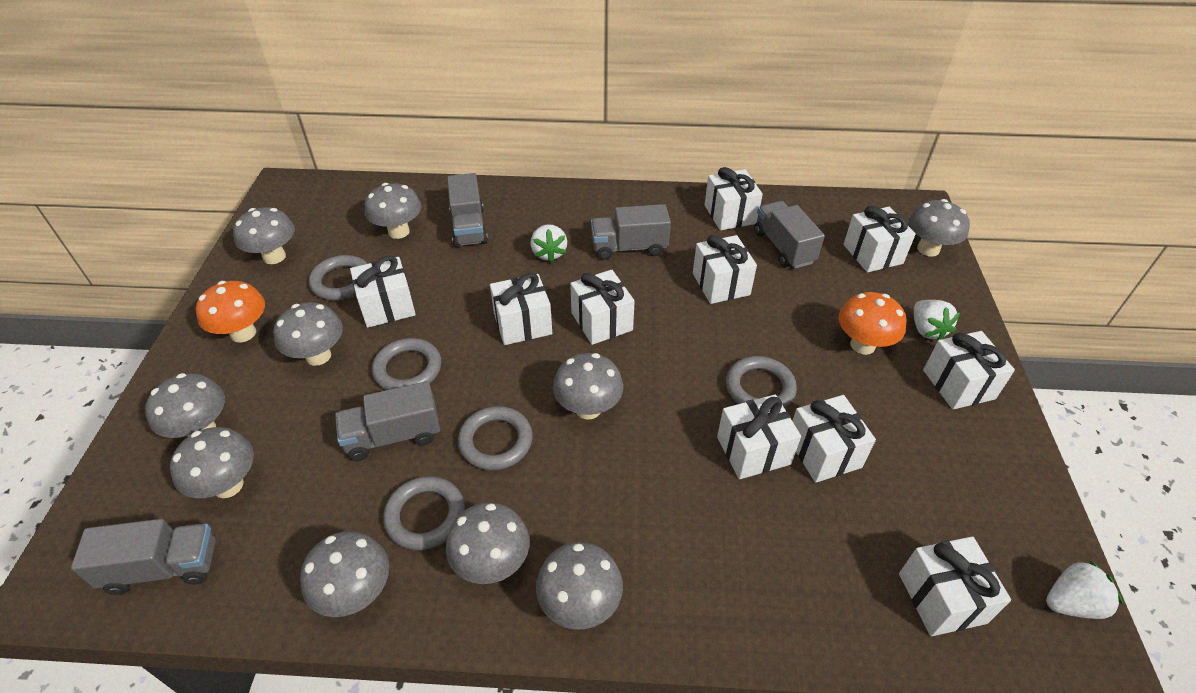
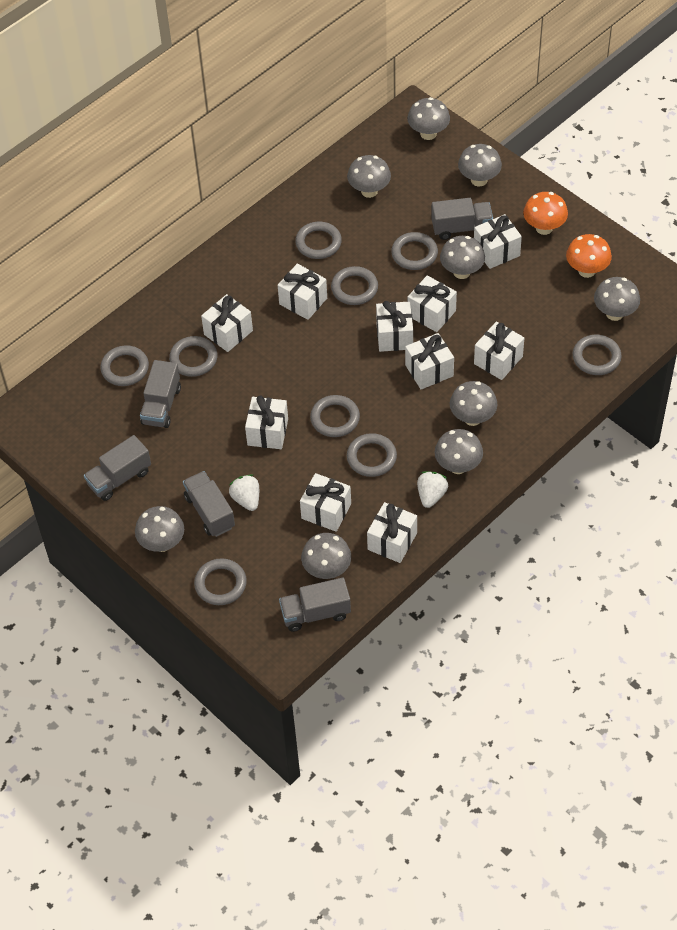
grey mushroom: 10 -> 9
grey ring: 5 -> 9
white strawberry: 3 -> 2

